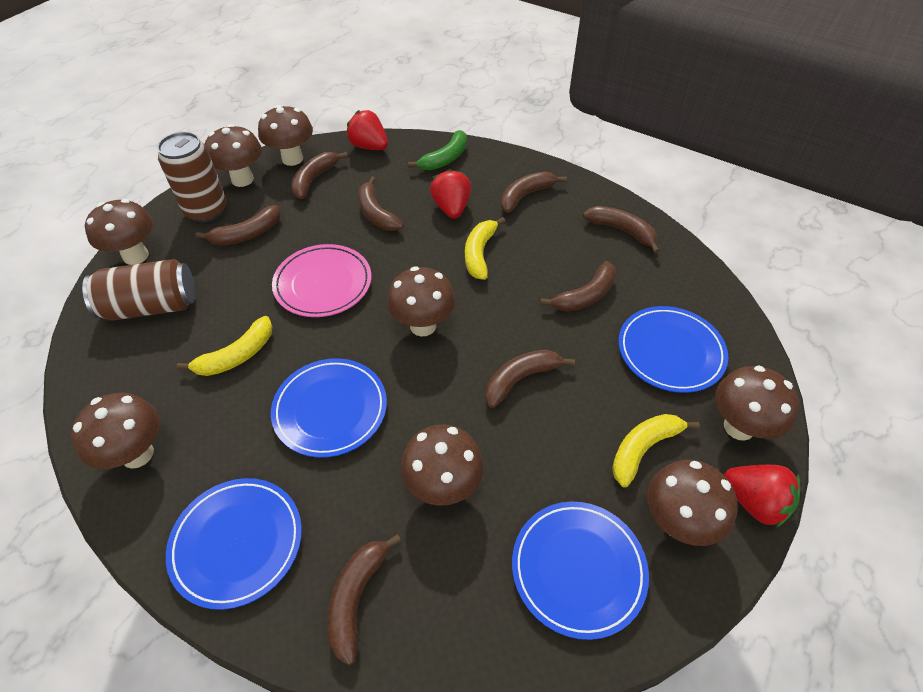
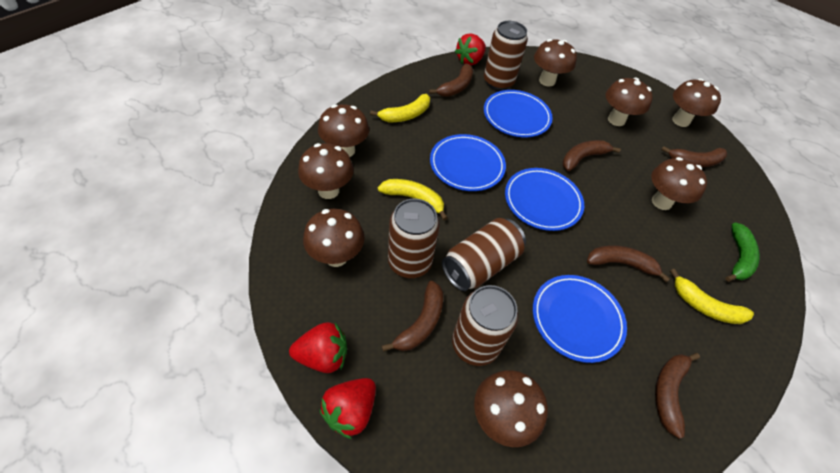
brown banana: 8 -> 6
brown can: 2 -> 4
pink plate: 1 -> 0

